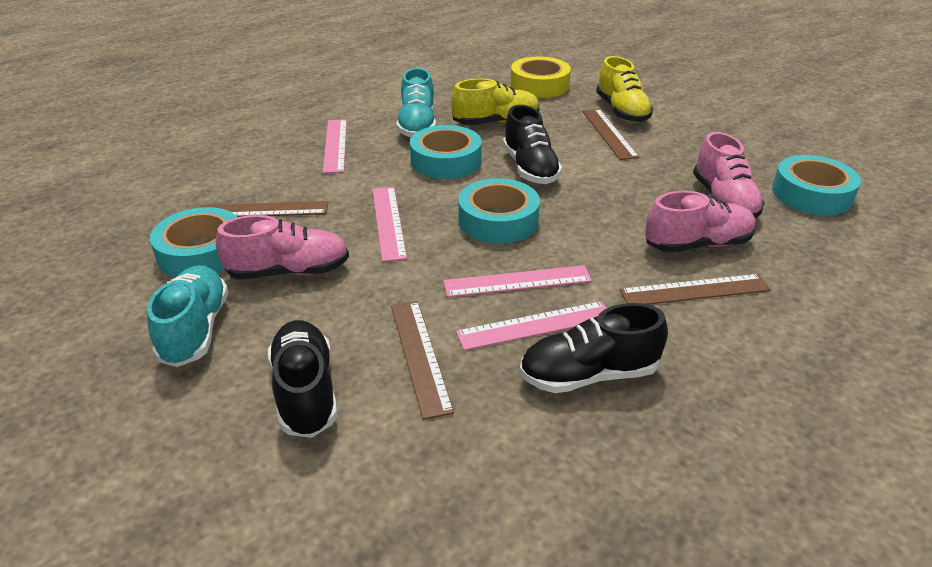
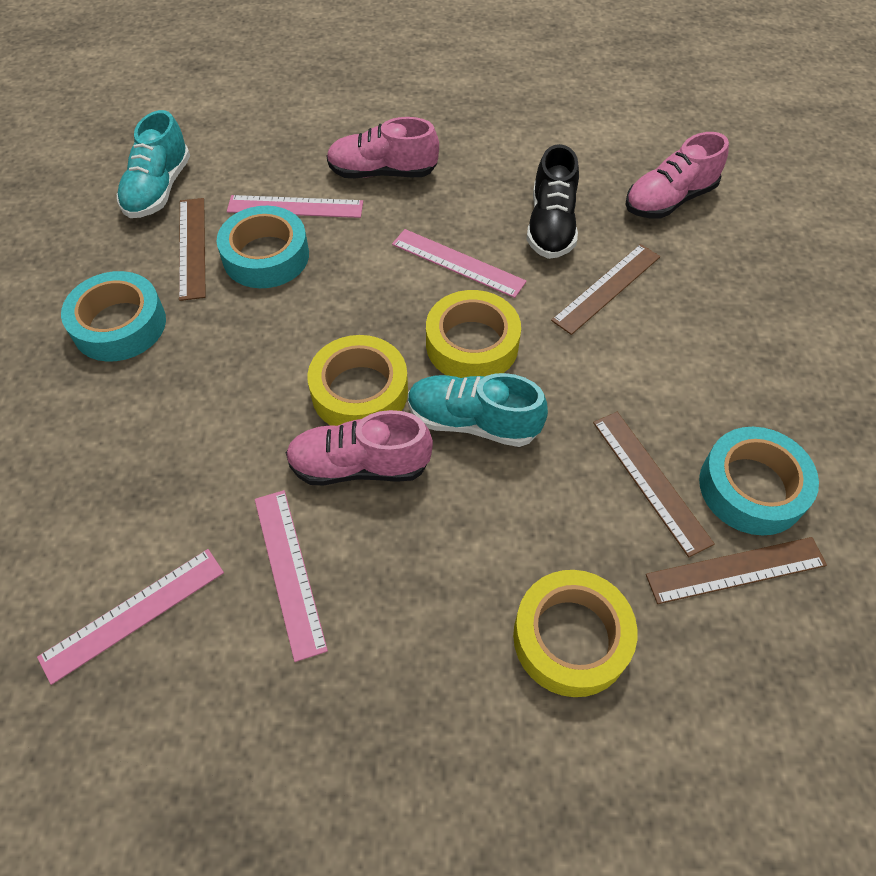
black shoe: 3 -> 1
turquoise tape: 4 -> 3
yellow shoe: 2 -> 0
yellow tape: 1 -> 3

